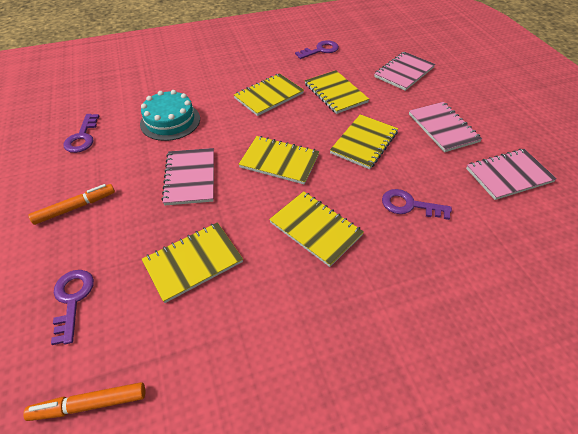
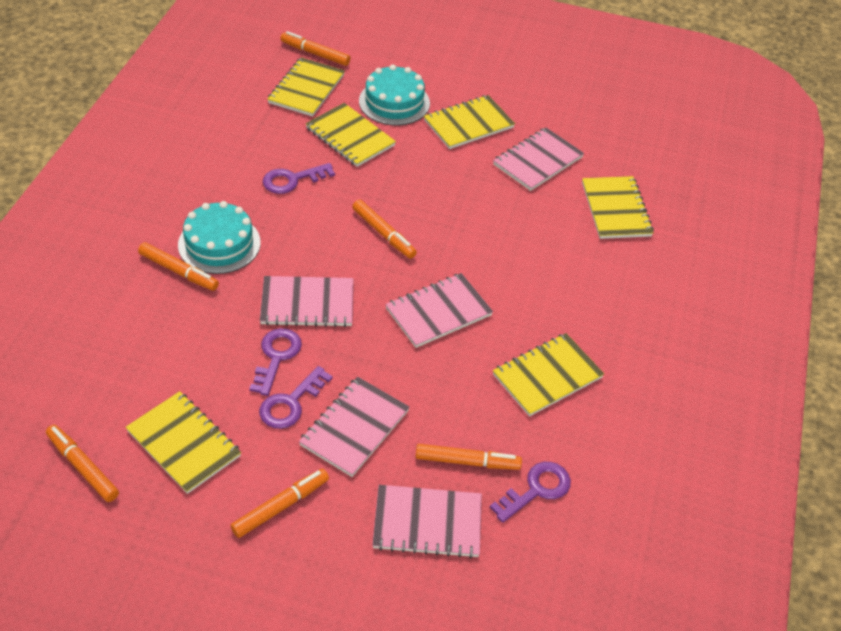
orange marker: 2 -> 6
pink notebook: 4 -> 5
turquoise cake: 1 -> 2

